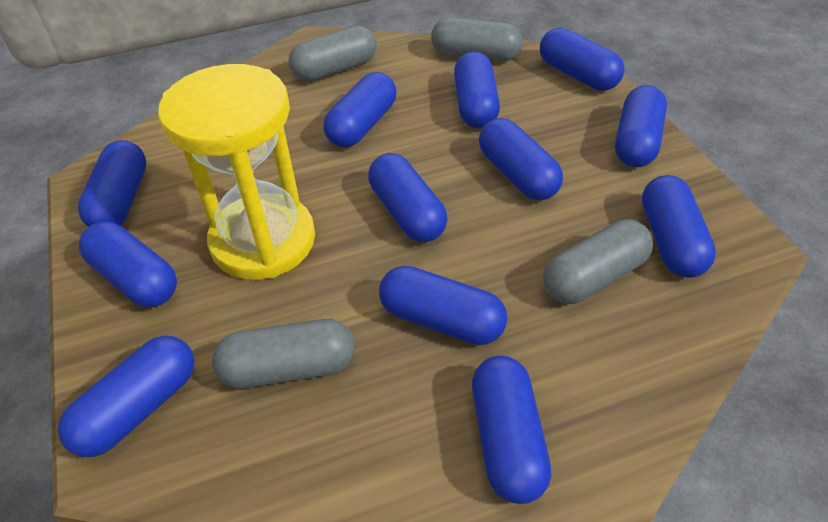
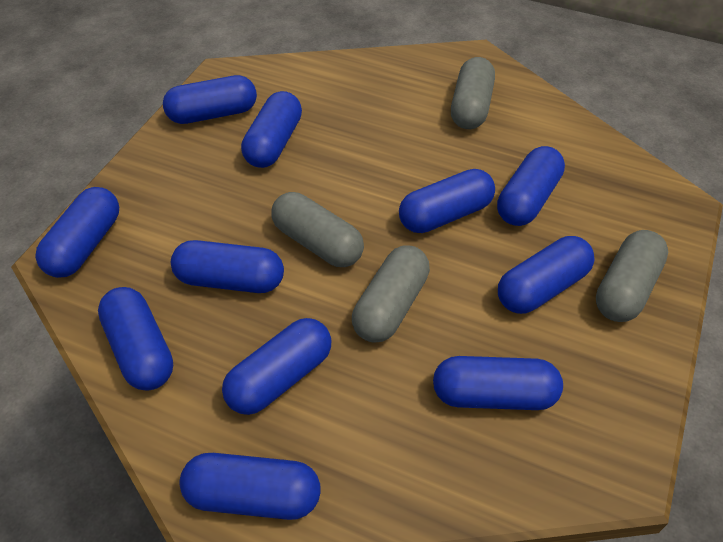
blue capsule: 12 -> 11
yellow hourglass: 1 -> 0

